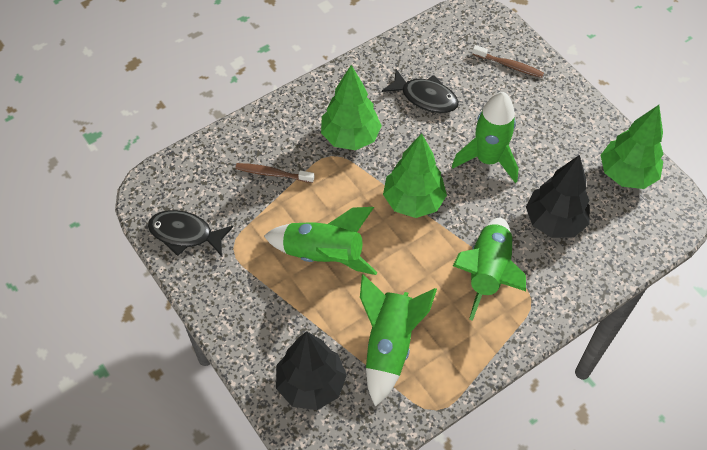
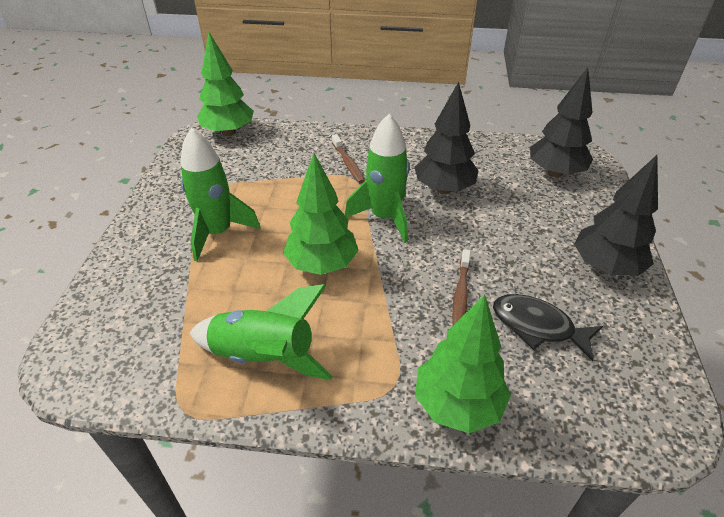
black fish: 2 -> 1
black tree: 2 -> 3
green rocket: 4 -> 3

